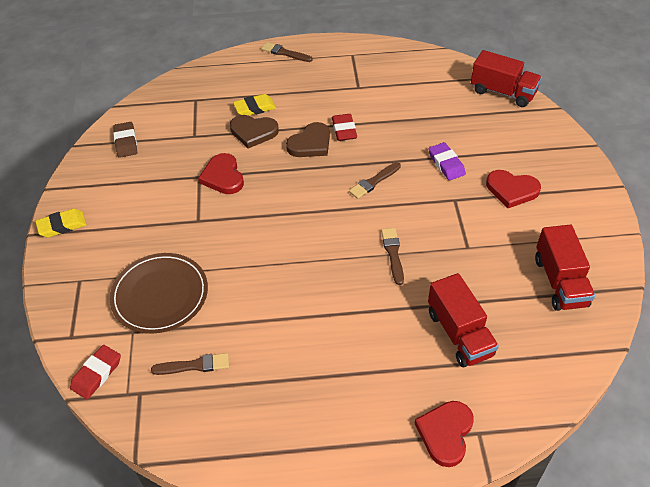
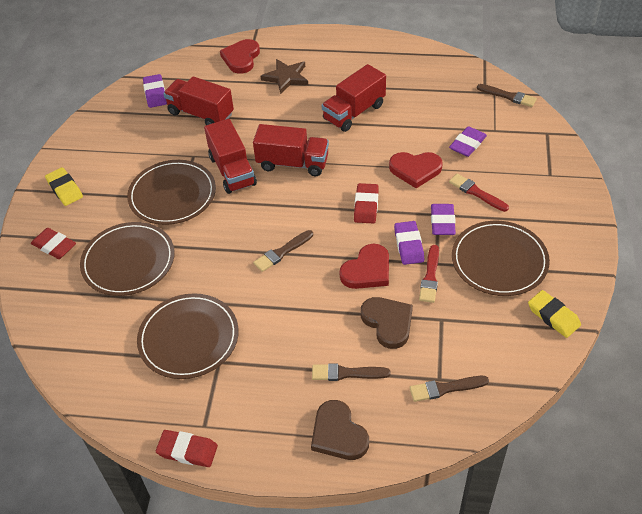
brown eraser: 1 -> 0
brown plate: 1 -> 4
brown star: 0 -> 1
purple eraser: 1 -> 4
red brush: 0 -> 2
red eraser: 2 -> 3
red truck: 3 -> 4

